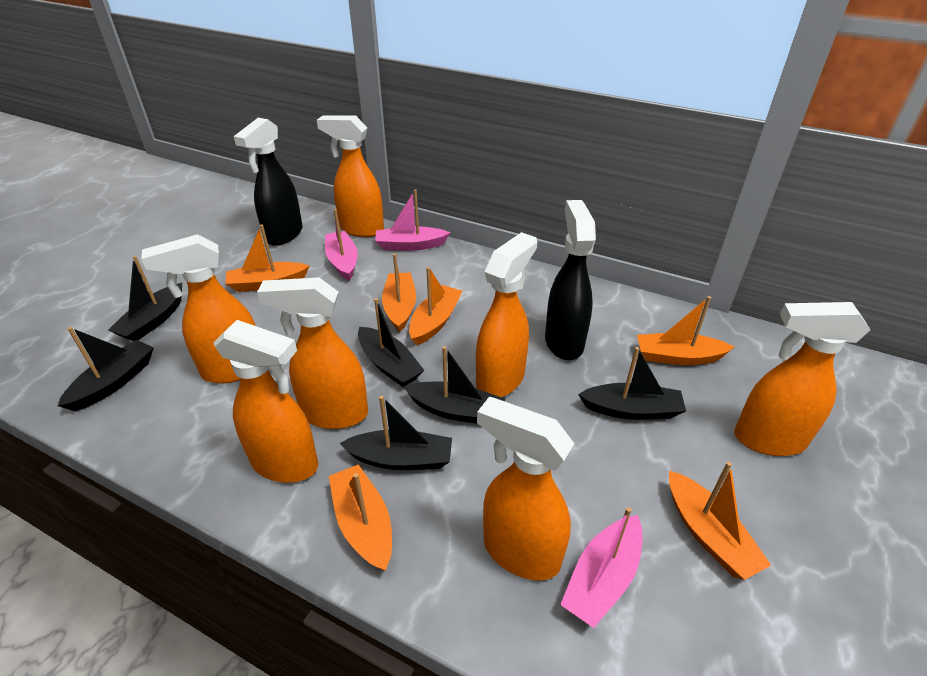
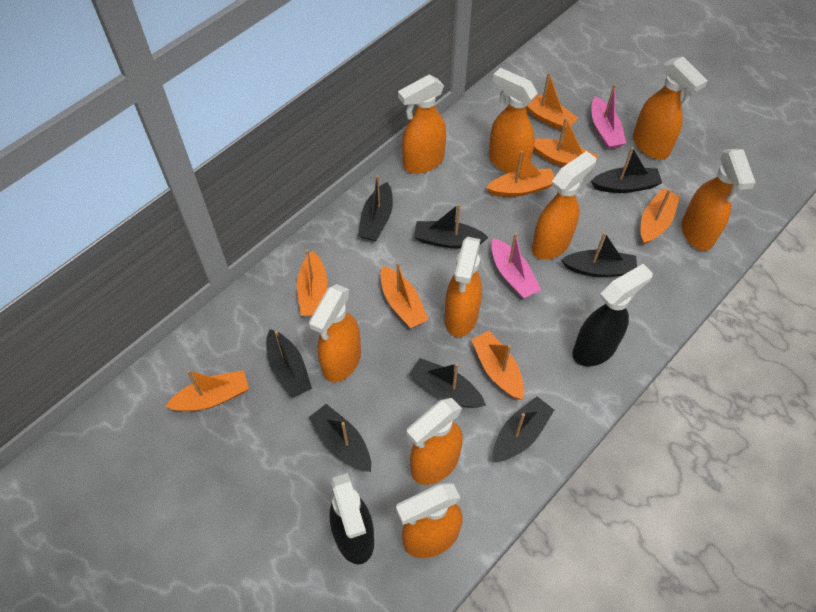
black boat: 6 -> 8
orange boat: 6 -> 8
orange spray bottle: 7 -> 9
pink boat: 3 -> 2

